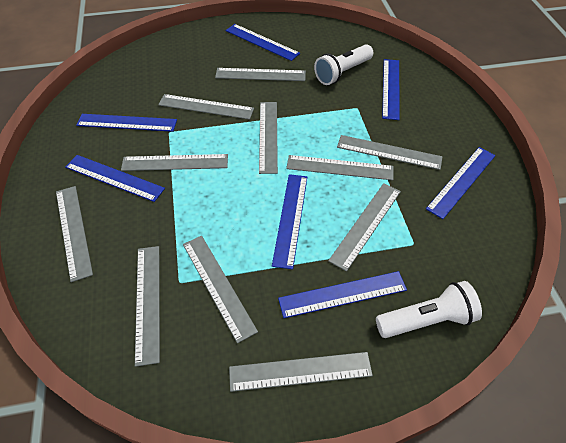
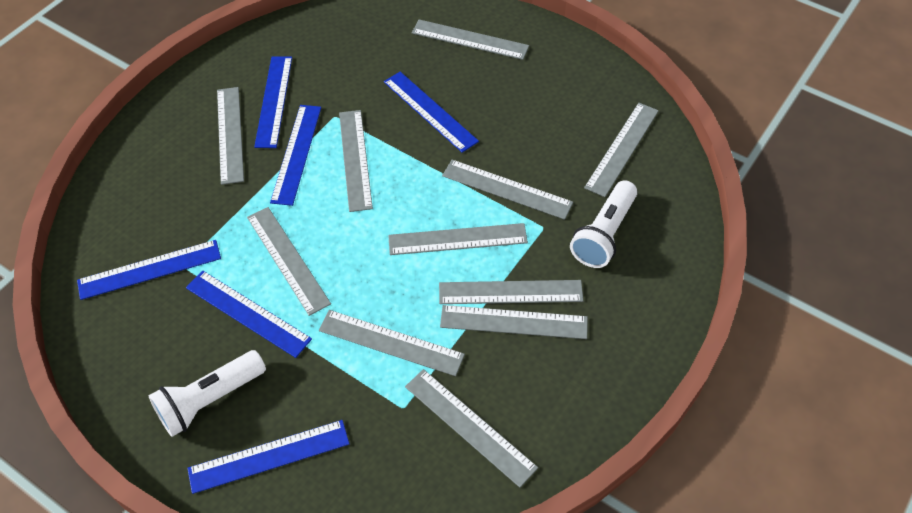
blue ruler: 7 -> 6

